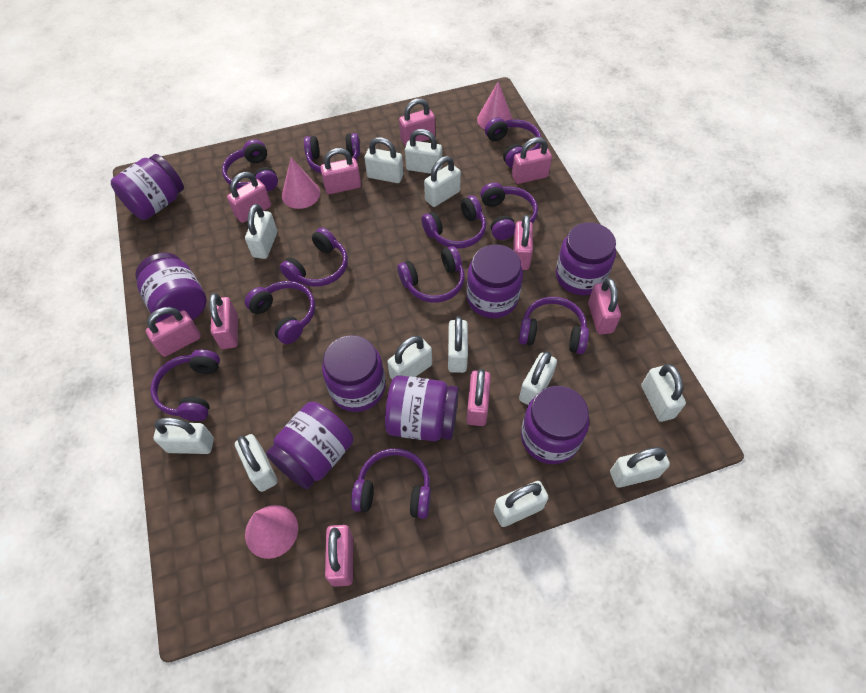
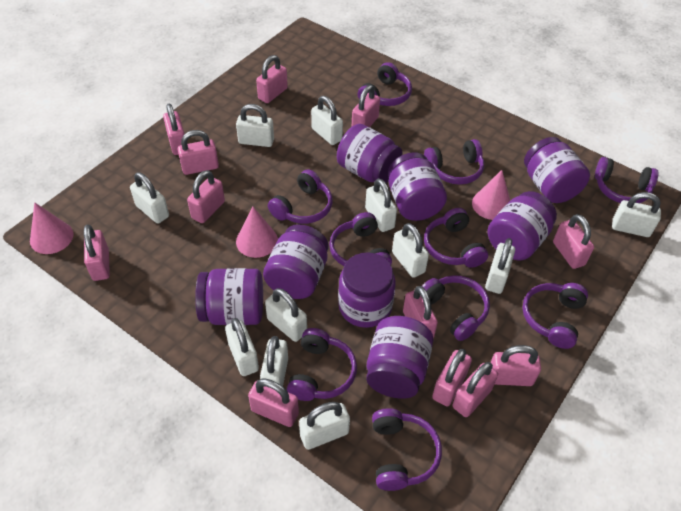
pink padlock: 10 -> 12
purple headphones: 11 -> 10
white padlock: 12 -> 11

